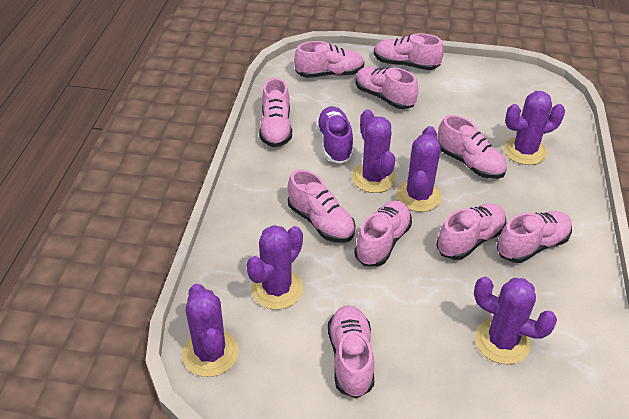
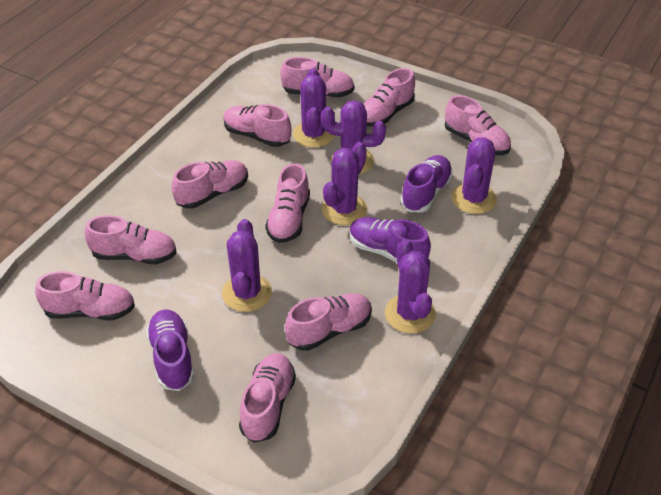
purple shoe: 1 -> 3

